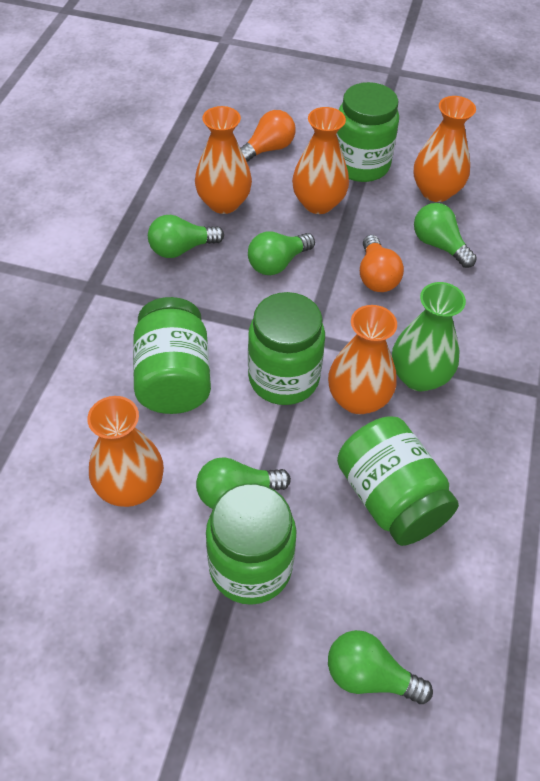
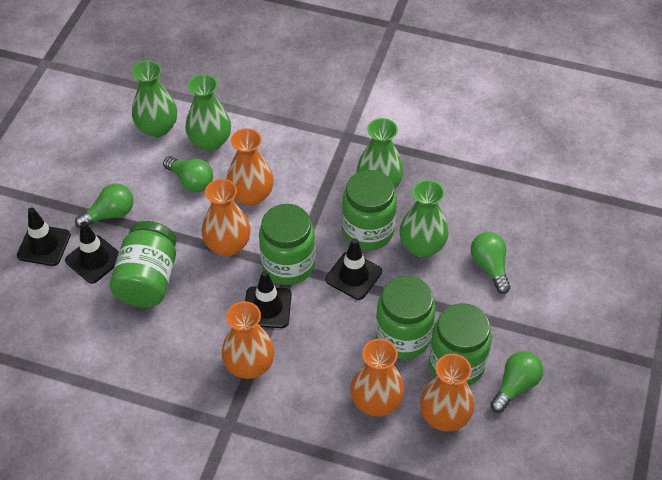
black traffic cone: 0 -> 4
green light bulb: 5 -> 4
green vase: 1 -> 4
orange light bulb: 2 -> 0

